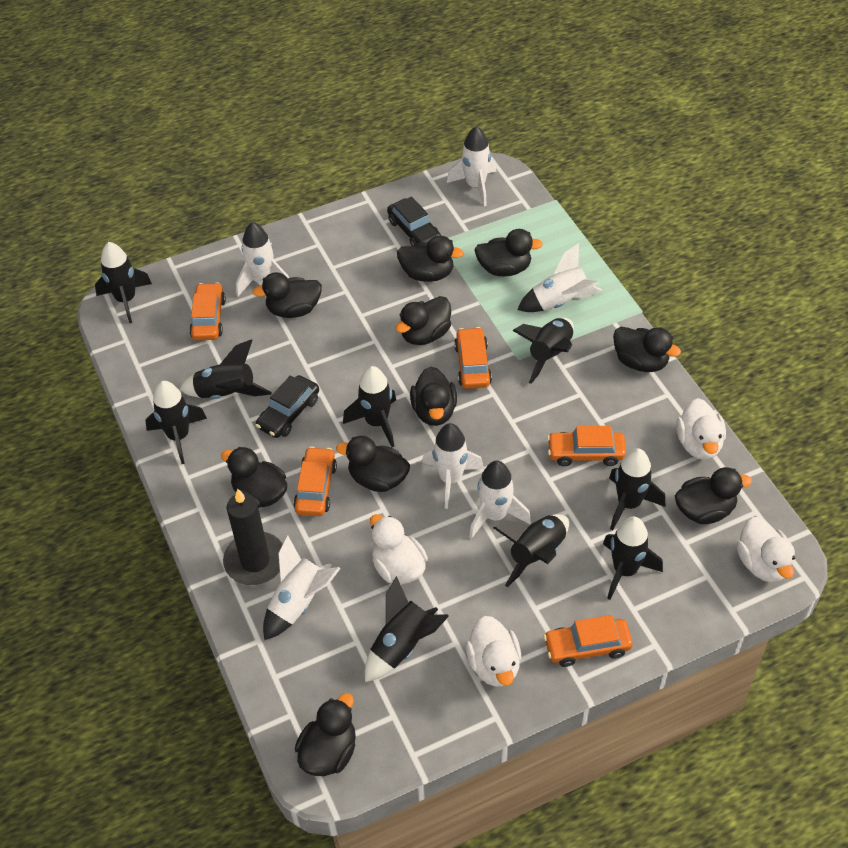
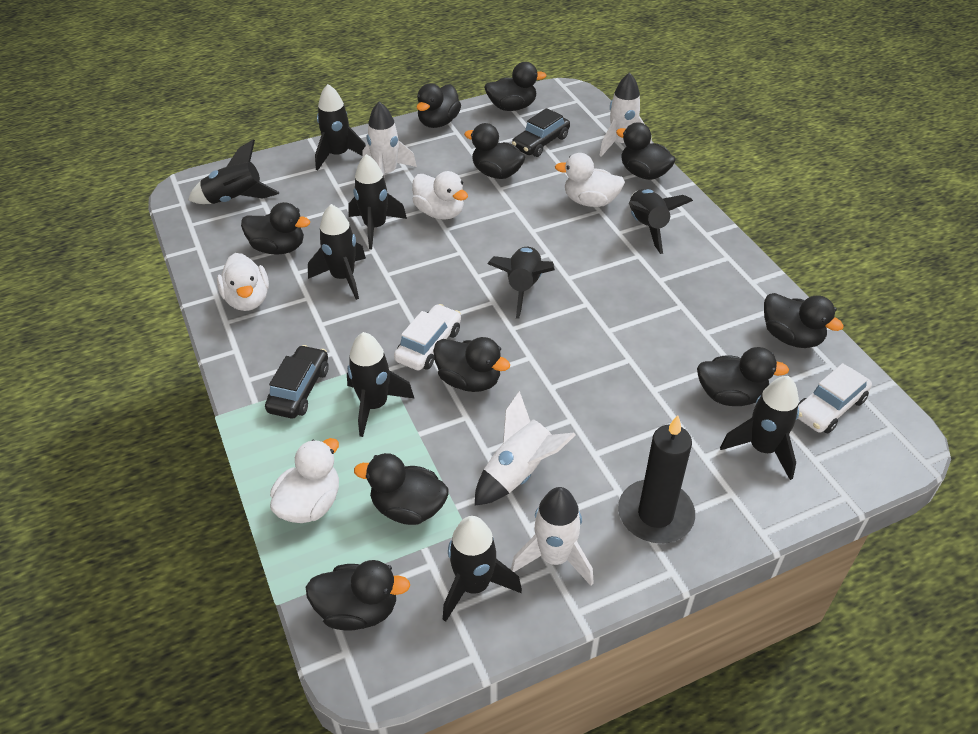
orange car: 5 -> 0
white car: 0 -> 2
white rocket: 6 -> 4

